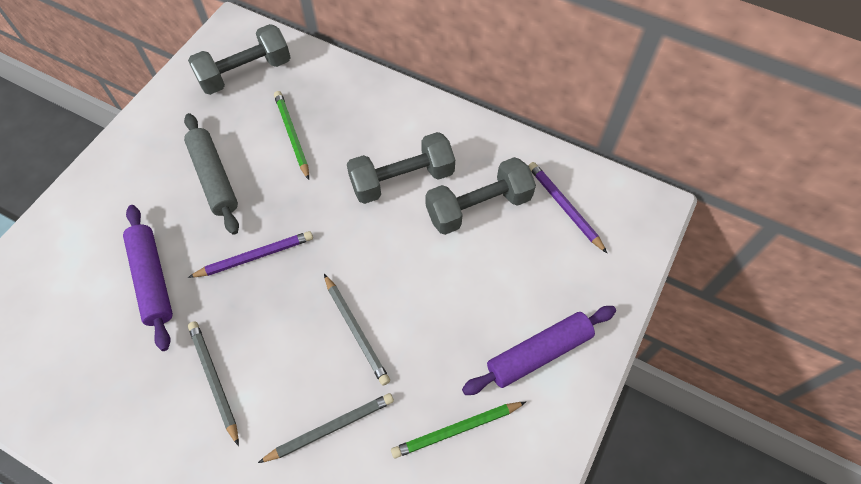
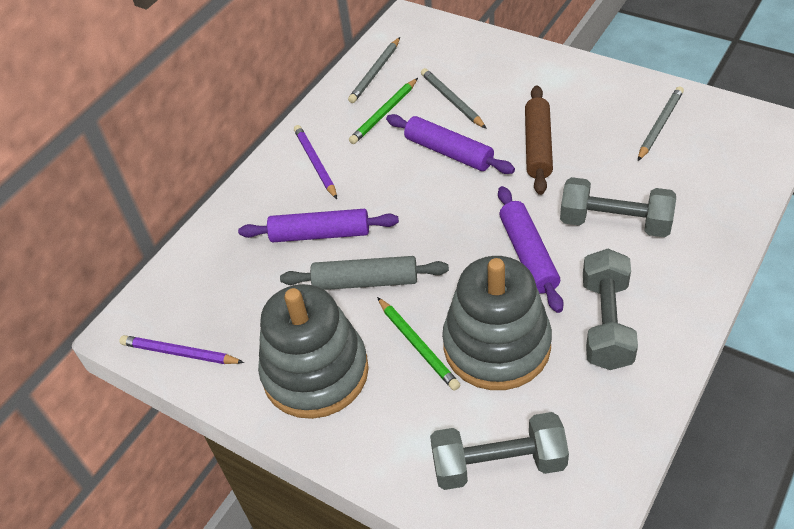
brown rolling pin: 0 -> 1
grey stacking toy: 0 -> 2
purple rolling pin: 2 -> 3

